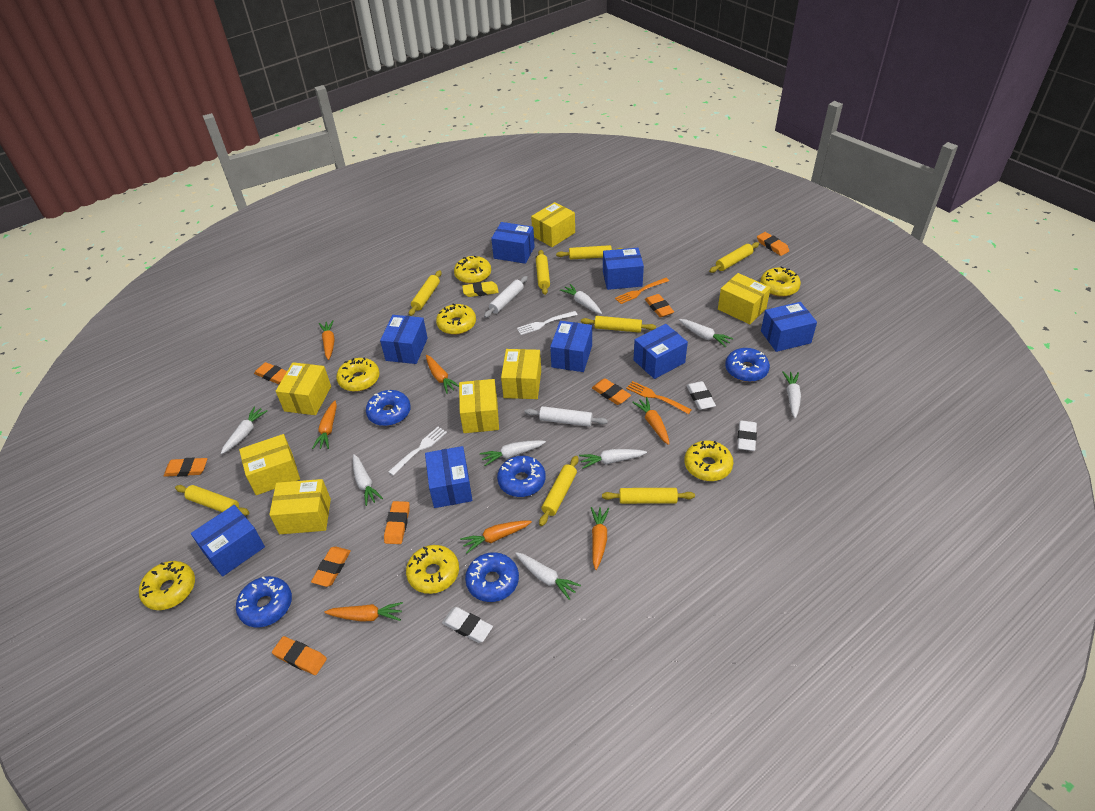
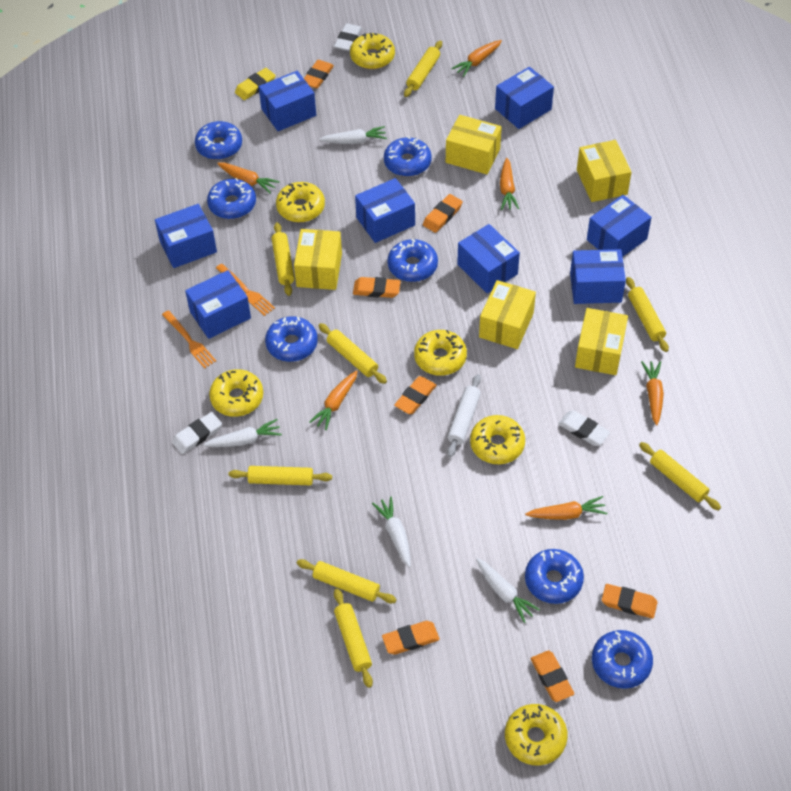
blue donut: 5 -> 7
orange carrot: 7 -> 6
orange eraser: 8 -> 7
white carrot: 8 -> 4
white fork: 2 -> 0
white rolling pin: 2 -> 1
yellow box: 7 -> 5
yellow donut: 7 -> 6

